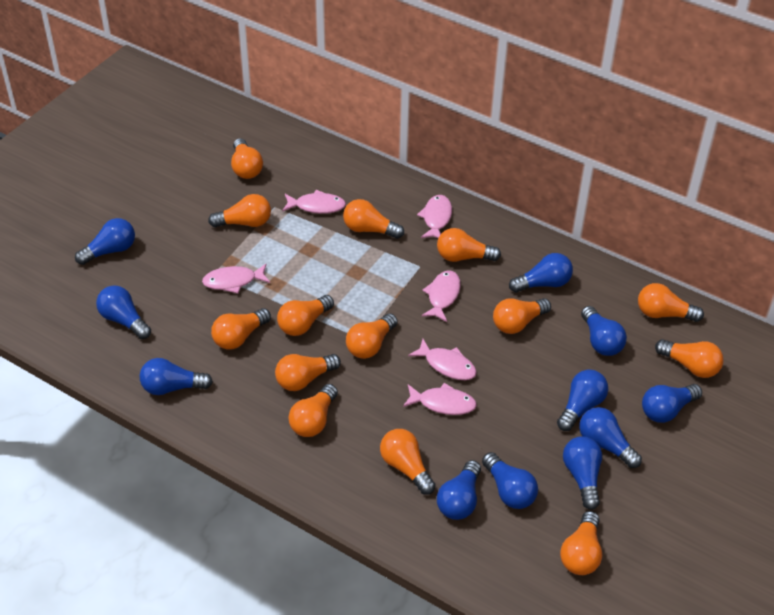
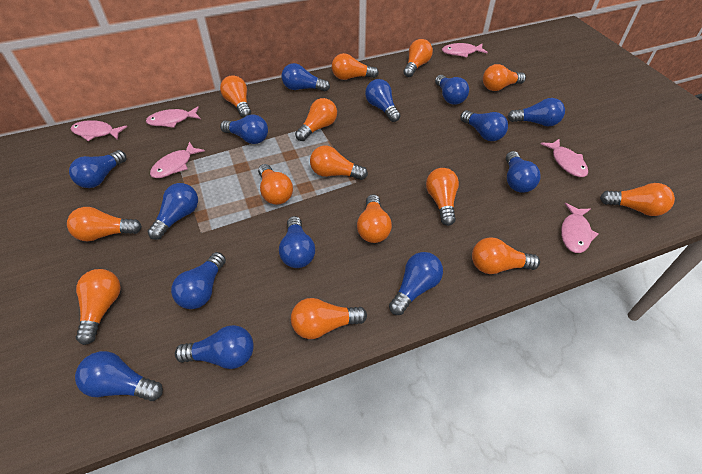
blue light bulb: 11 -> 14

